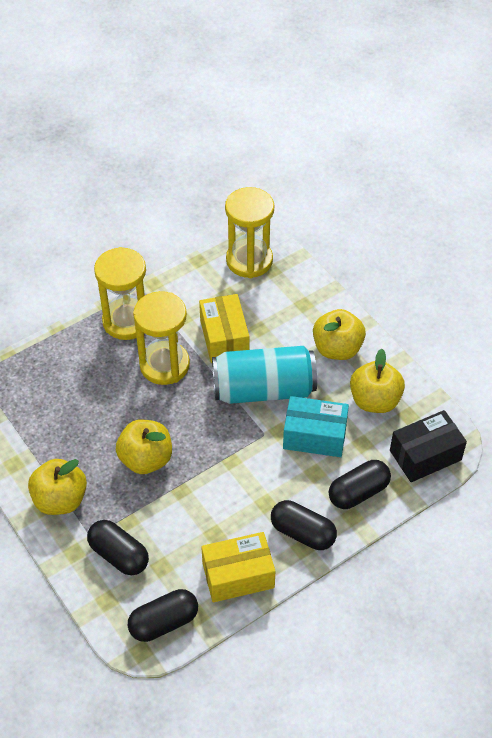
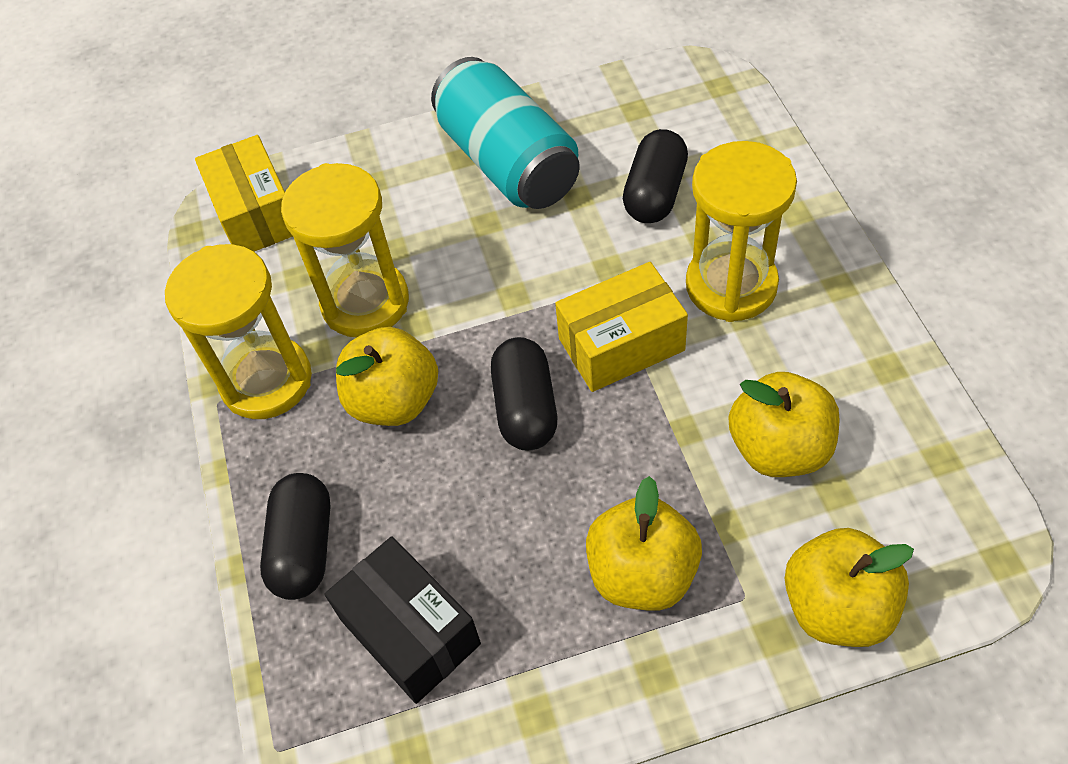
black capsule: 4 -> 3
turquoise box: 1 -> 0

